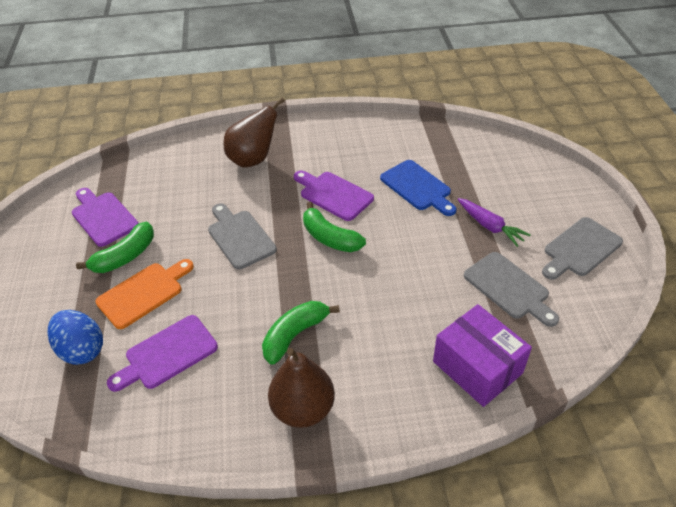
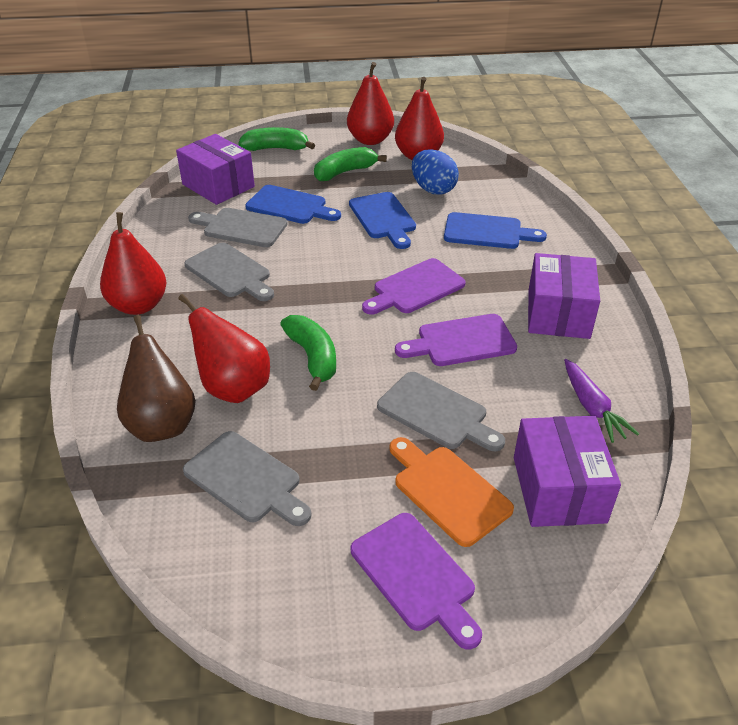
blue cutting board: 1 -> 3
brown pear: 2 -> 1
grey cutting board: 3 -> 4
purple box: 1 -> 3
red pear: 0 -> 4

